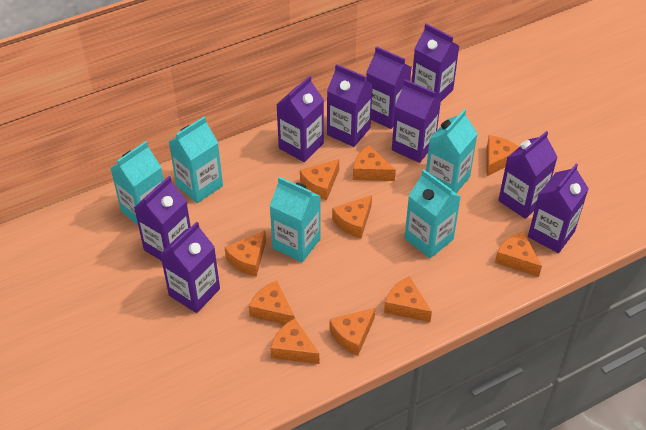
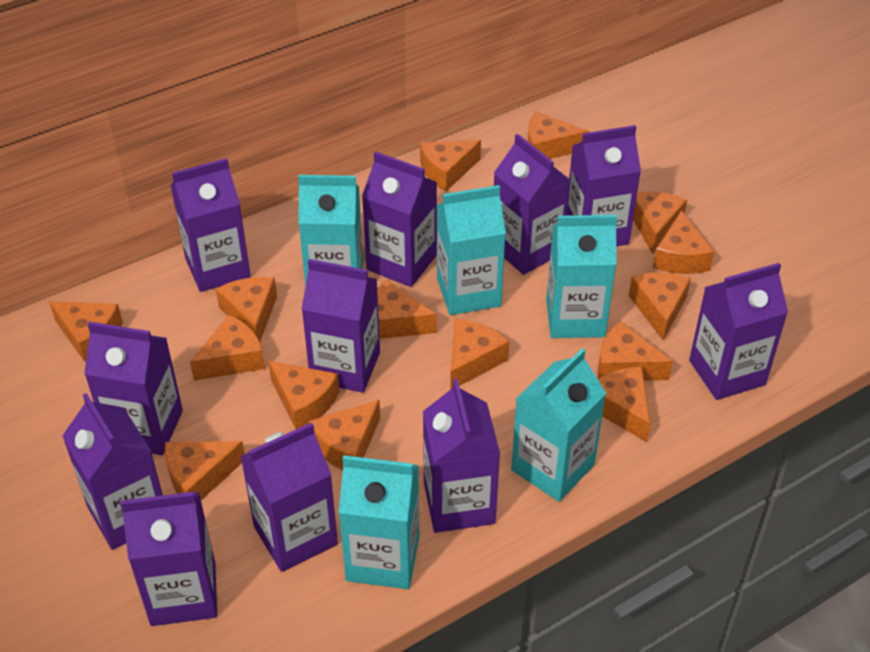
orange cheese: 10 -> 15
purple carton: 9 -> 11

